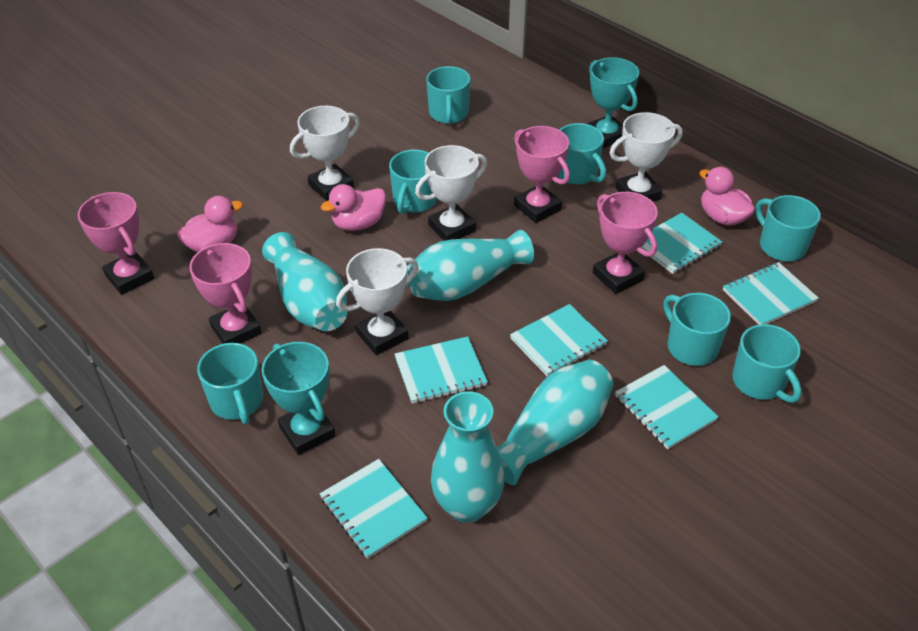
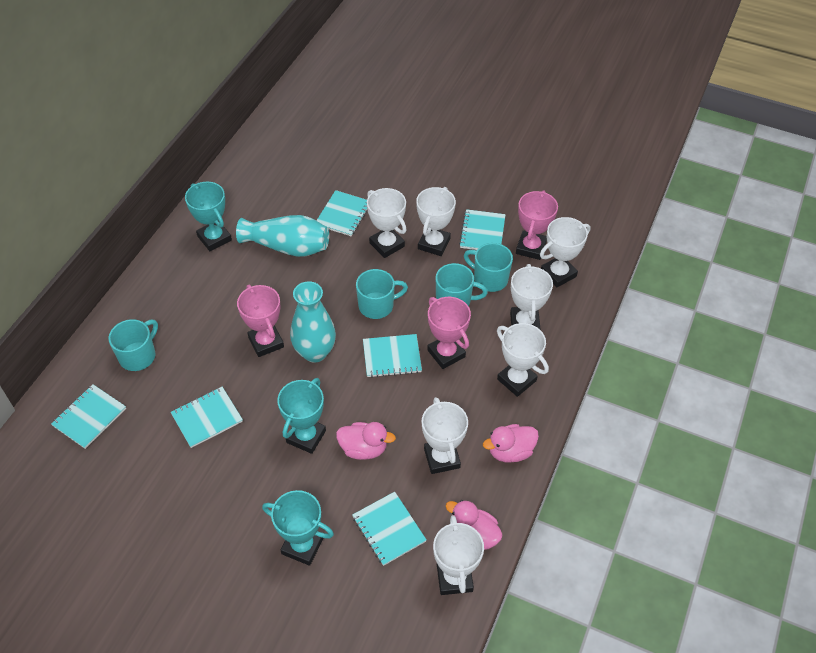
pink trophy: 4 -> 3
turquoise mug: 7 -> 4
turquoise trophy: 2 -> 3
turquoise vase: 4 -> 2
white trophy: 4 -> 7

